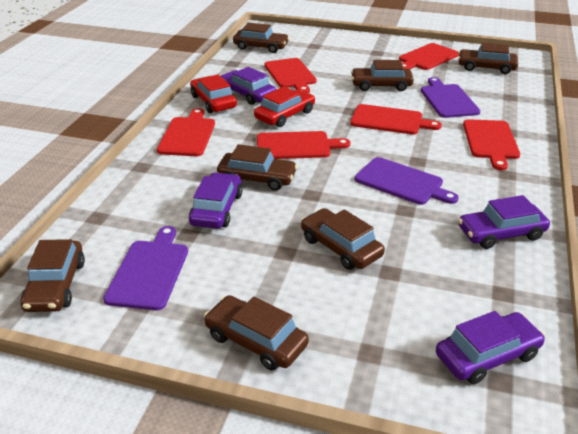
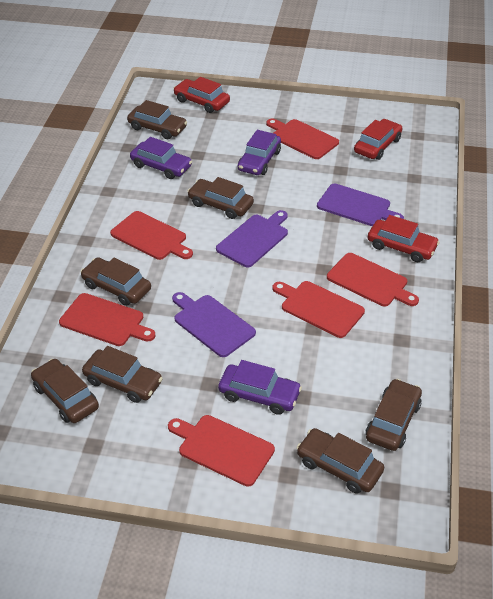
purple car: 4 -> 3
red car: 2 -> 3

